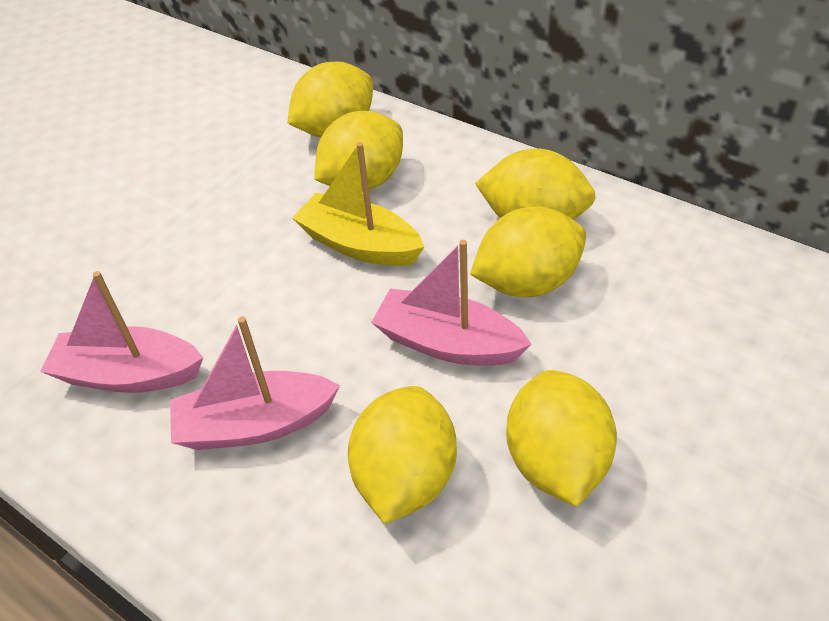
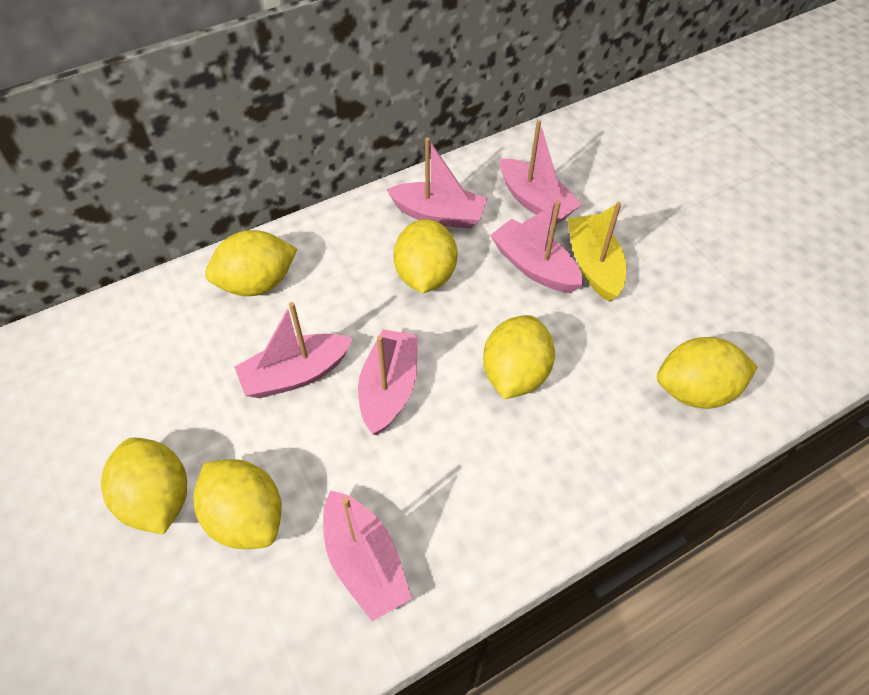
pink boat: 3 -> 6

